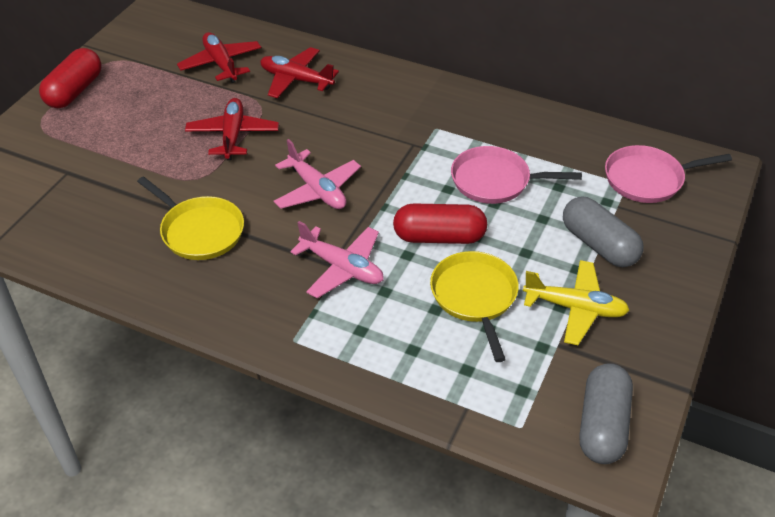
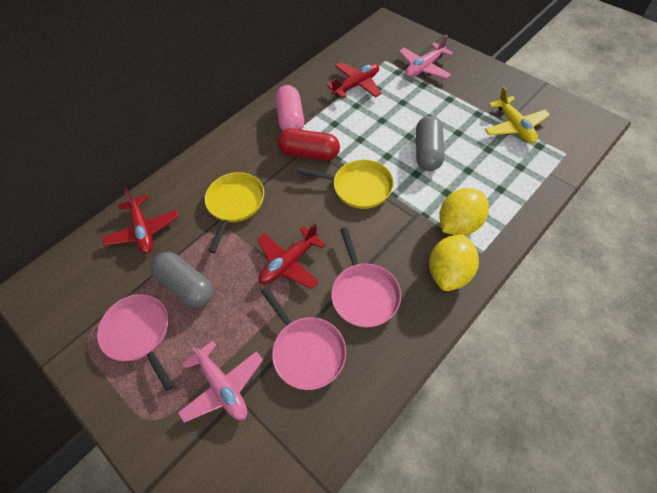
pink capsule: 0 -> 1
pink pan: 2 -> 3
red capsule: 2 -> 1
yellow lemon: 0 -> 2

